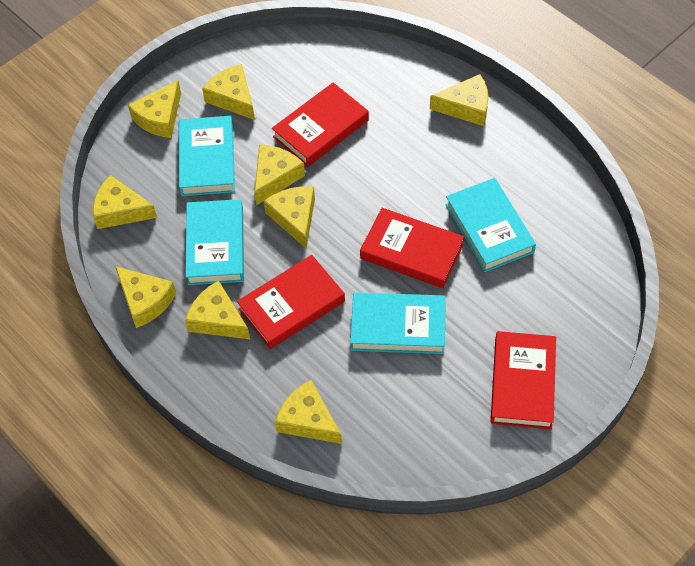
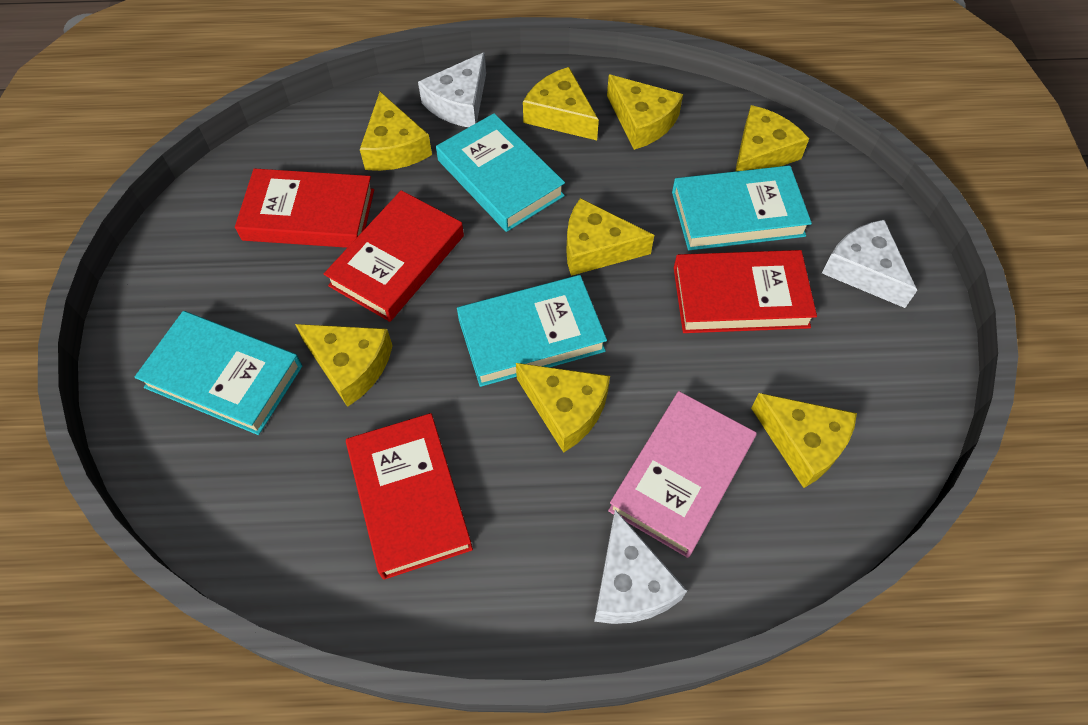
pink book: 0 -> 1
white cheese: 0 -> 3
yellow cheese: 9 -> 8

